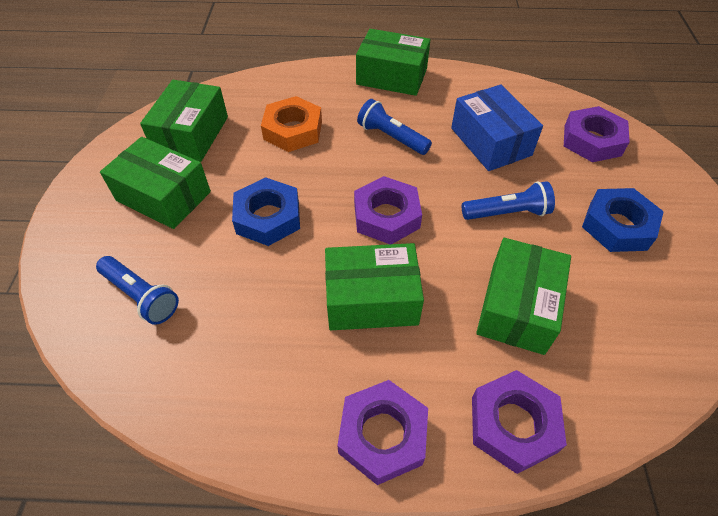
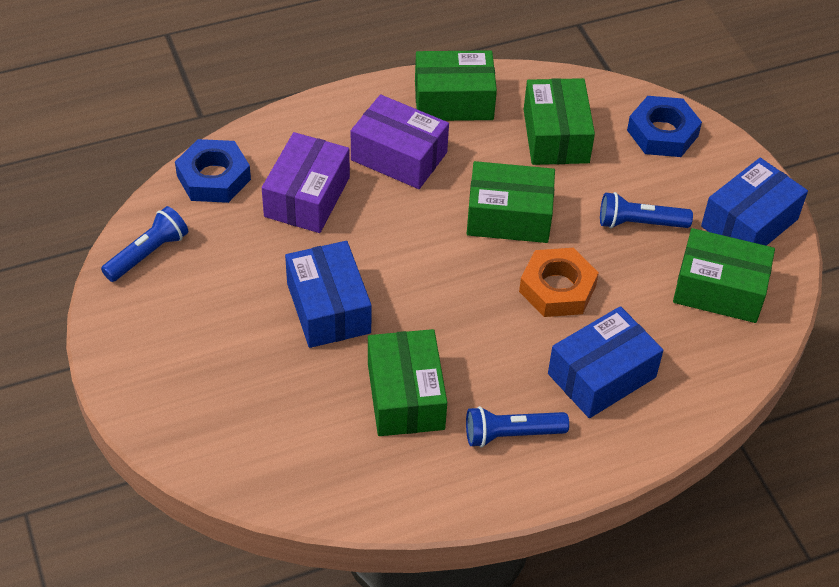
blue box: 1 -> 3
purple box: 0 -> 2
purple nut: 4 -> 0

